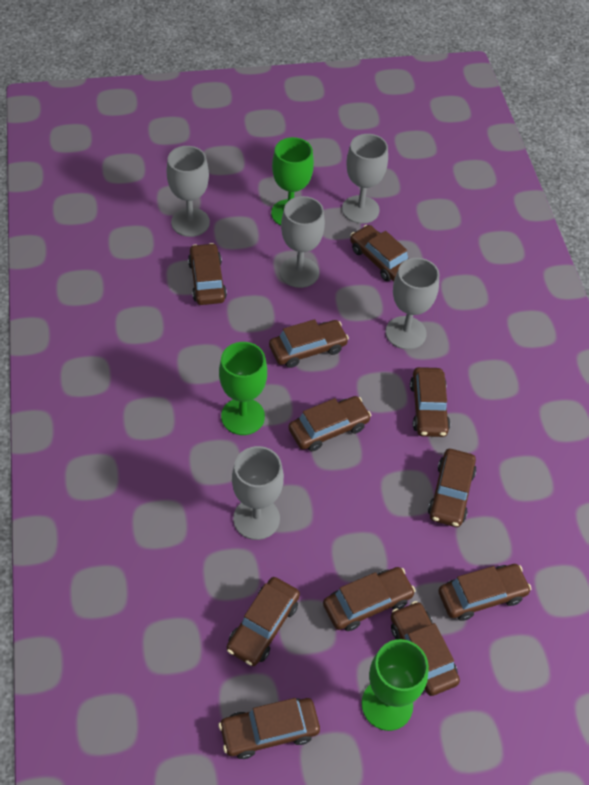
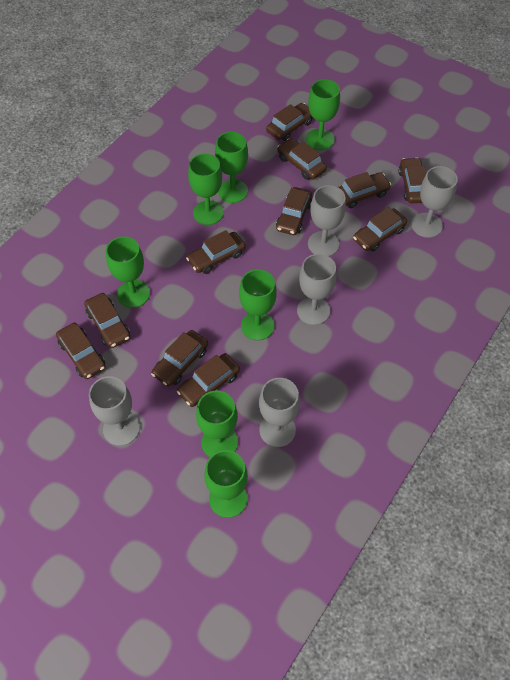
green goblet: 3 -> 7

